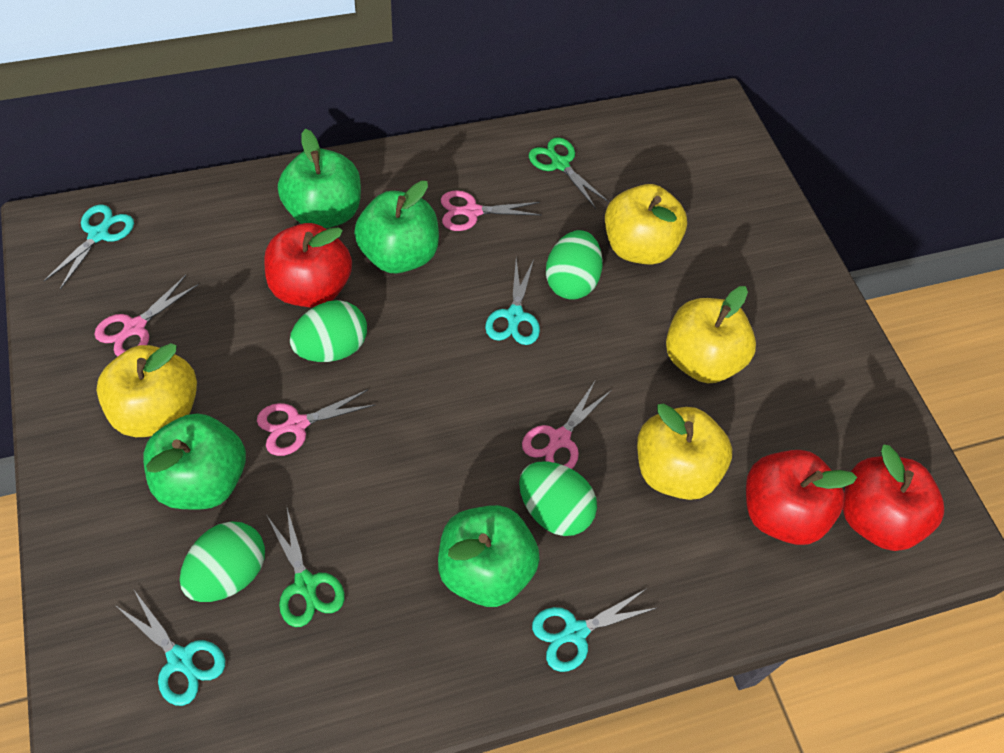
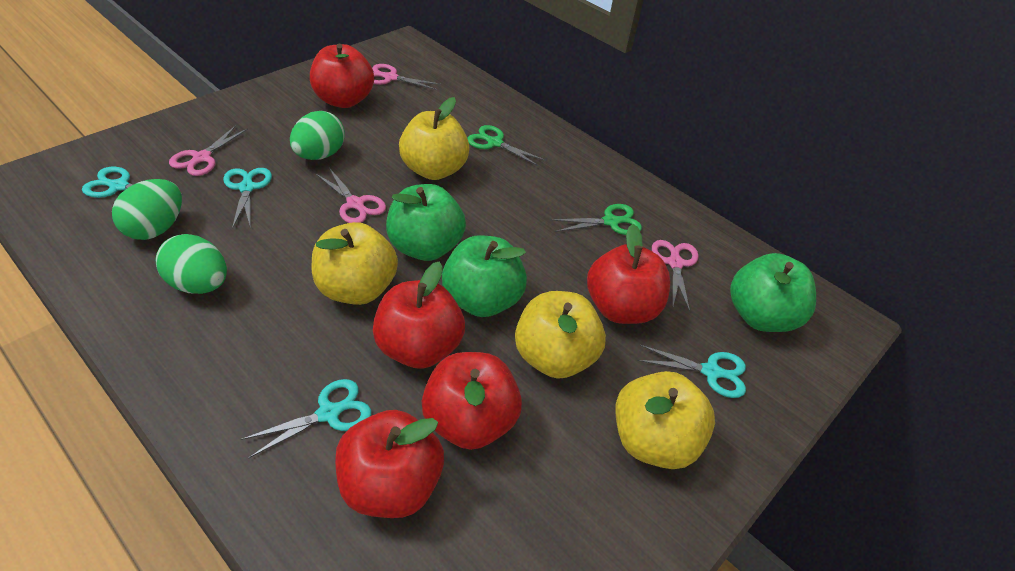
green apple: 4 -> 3
green egg: 4 -> 3
red apple: 3 -> 5

